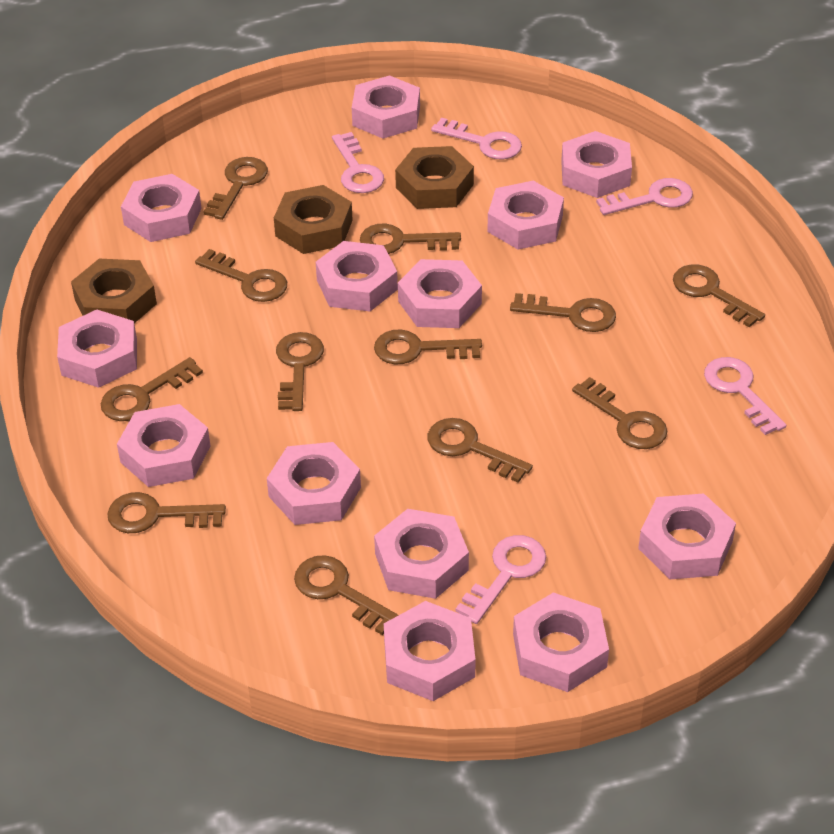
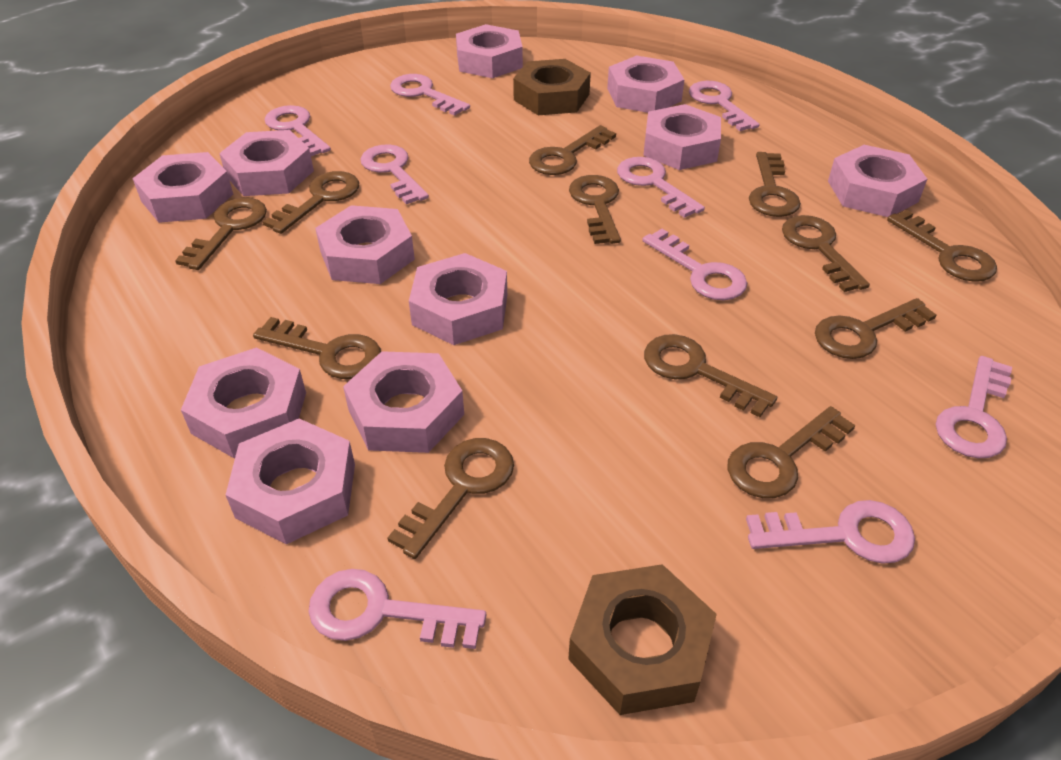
brown nut: 3 -> 2
pink key: 5 -> 9
pink nut: 13 -> 11

